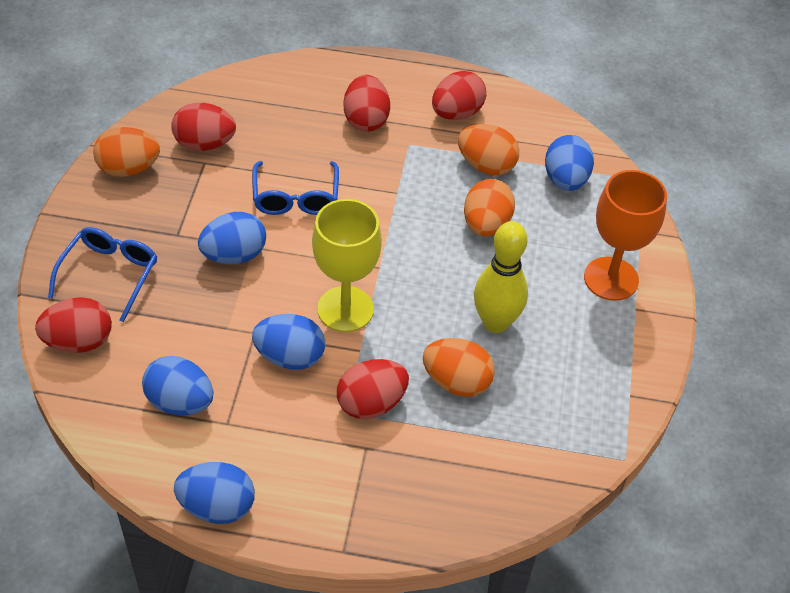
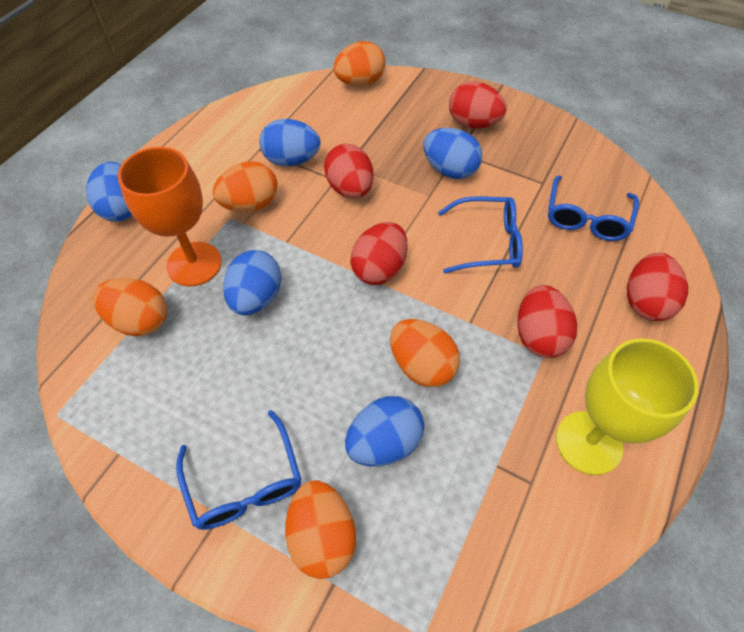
blue glasses: 2 -> 3
orange egg: 4 -> 5
yellow bowling pin: 1 -> 0

